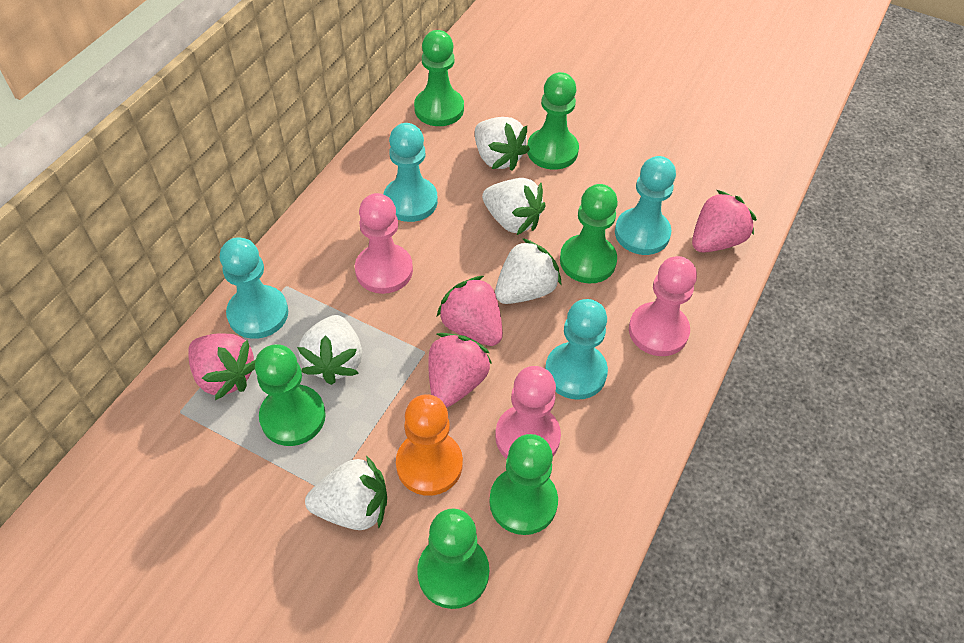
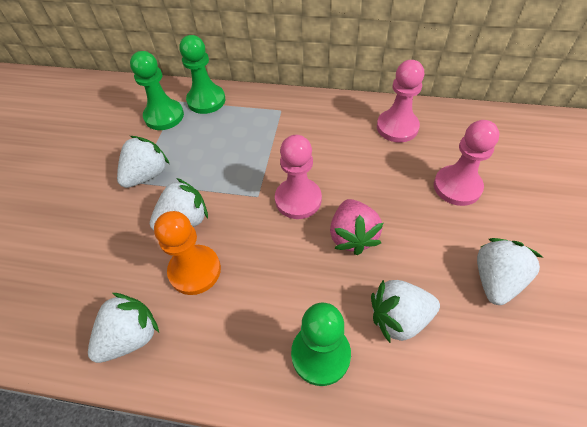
green pawn: 6 -> 3
pink strawberry: 4 -> 1
turquoise pawn: 4 -> 0

